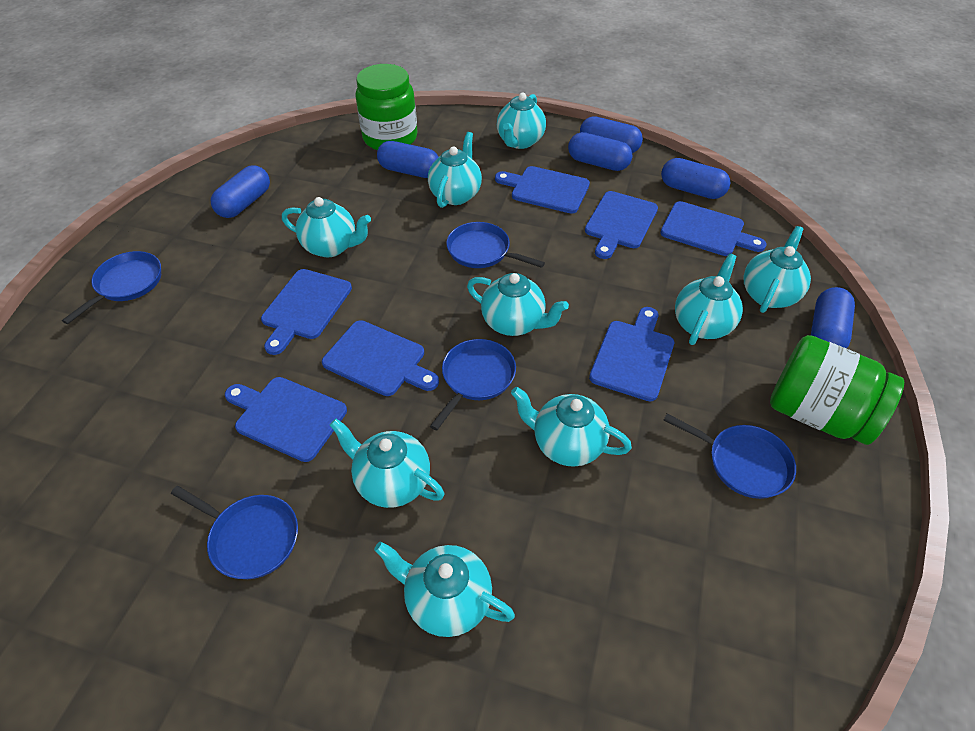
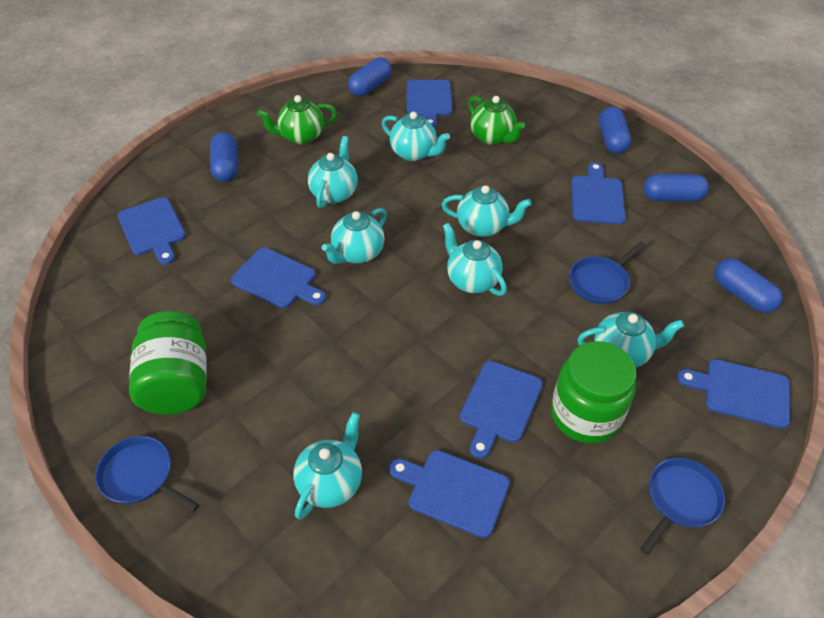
blue capsule: 6 -> 5
blue pan: 5 -> 3
green teapot: 0 -> 2
turquoise teapot: 9 -> 7

